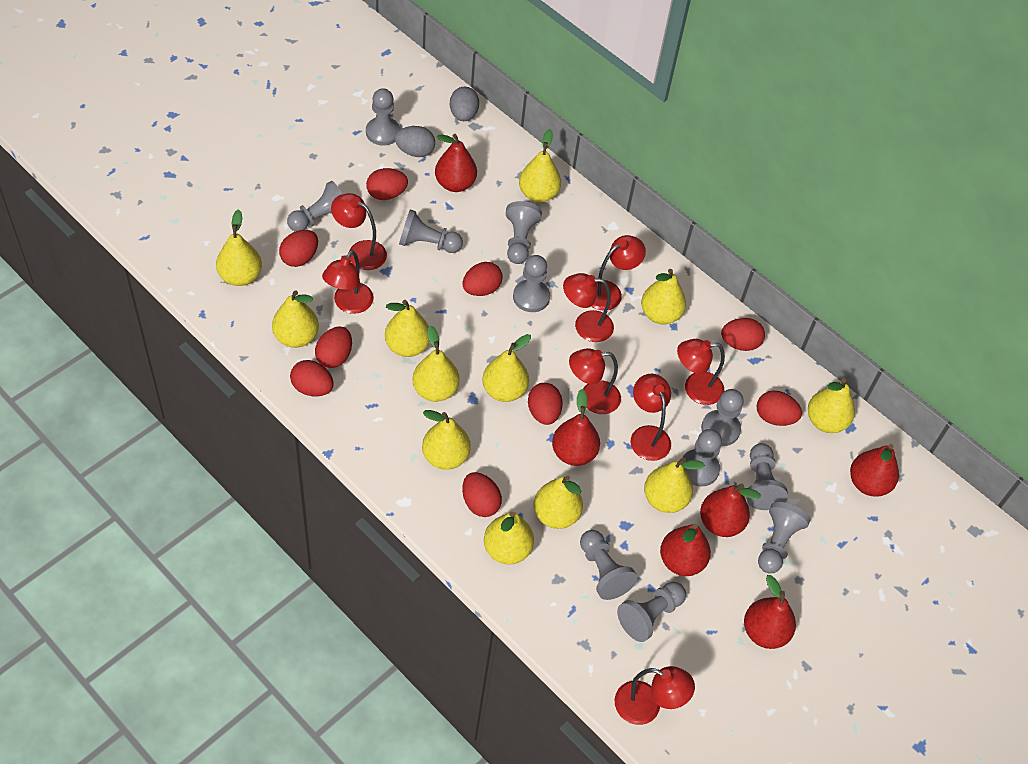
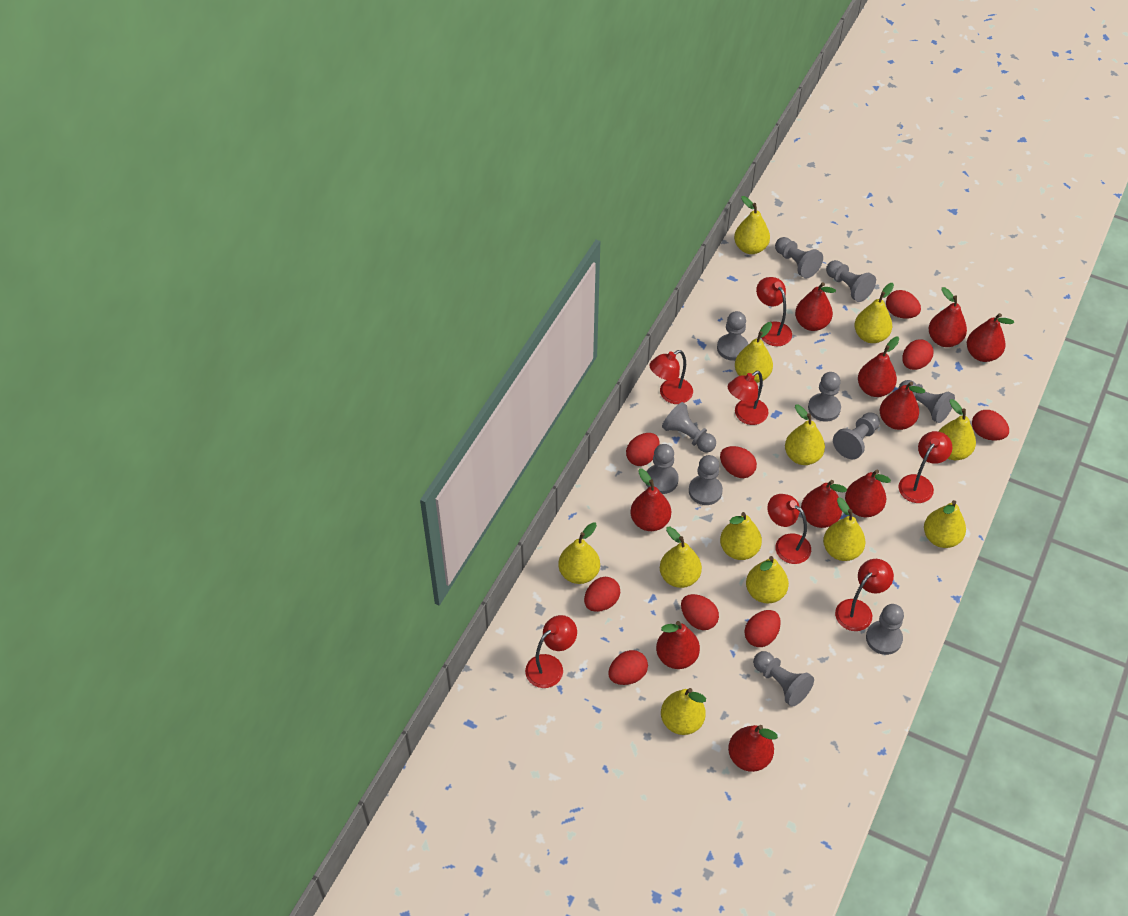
grey egg: 2 -> 0
red lamp: 8 -> 7
red pear: 6 -> 10

